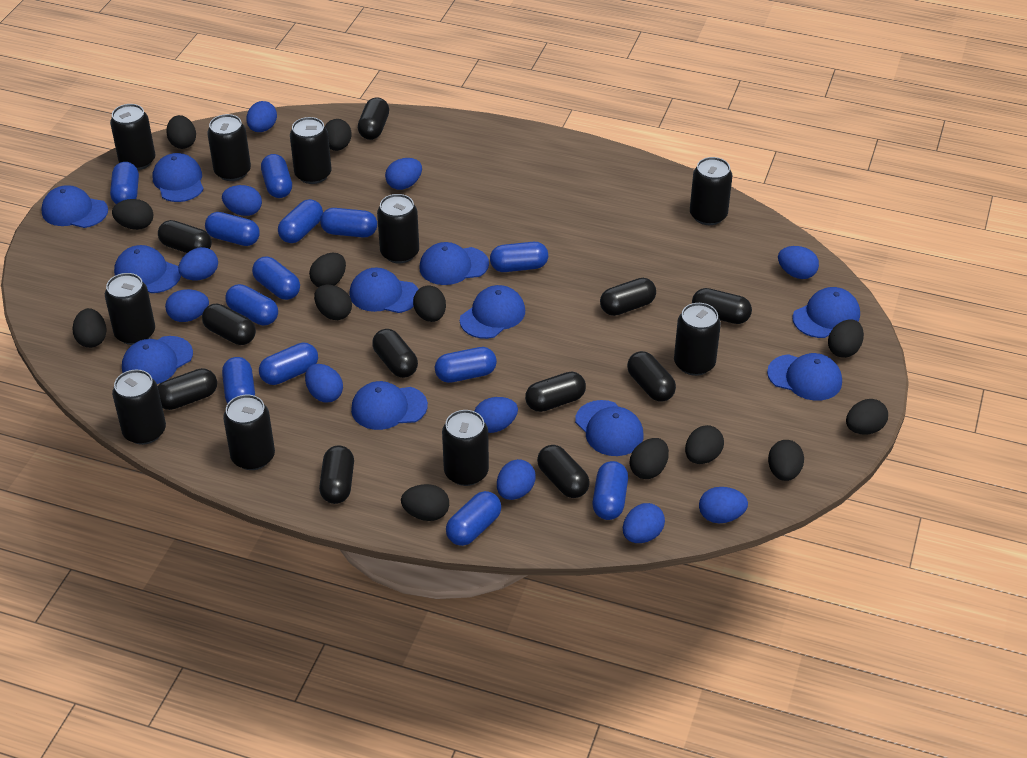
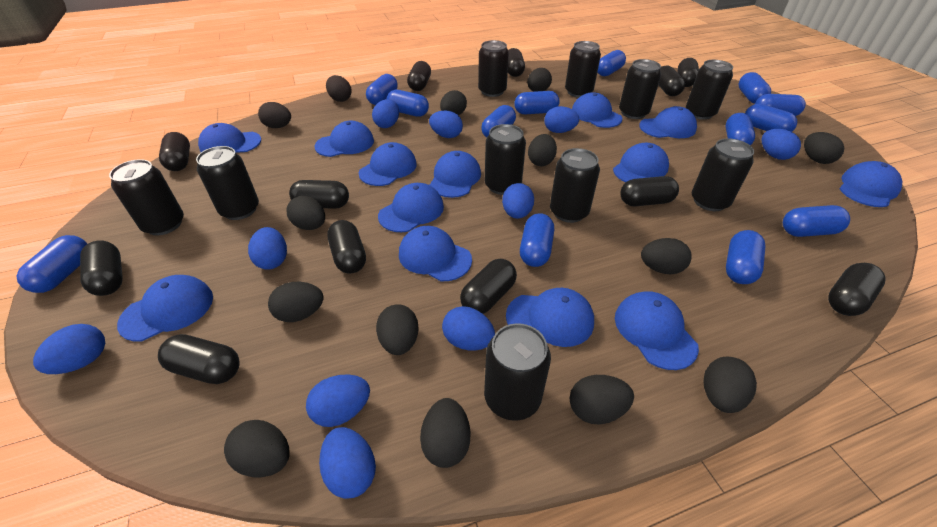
black capsule: 11 -> 12
black egg: 13 -> 14
blue cap: 11 -> 13
blue egg: 11 -> 10

